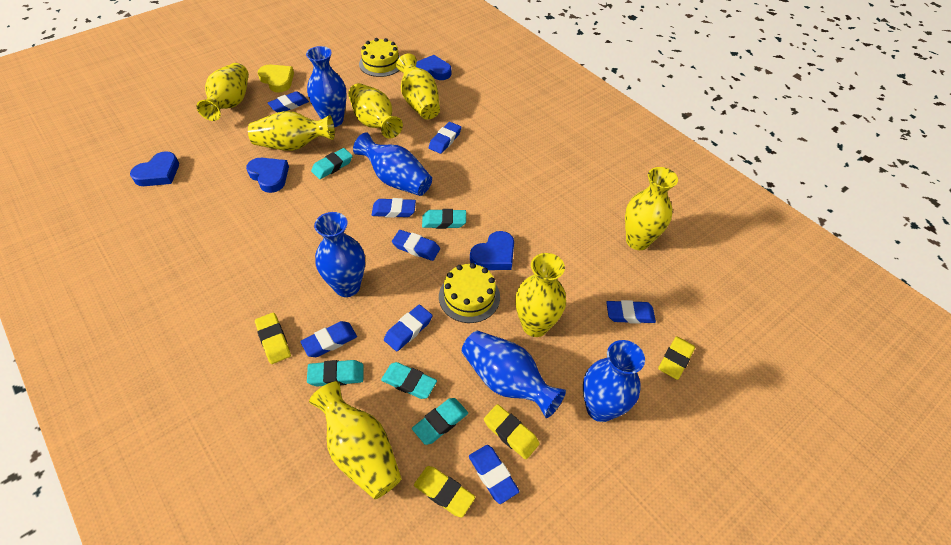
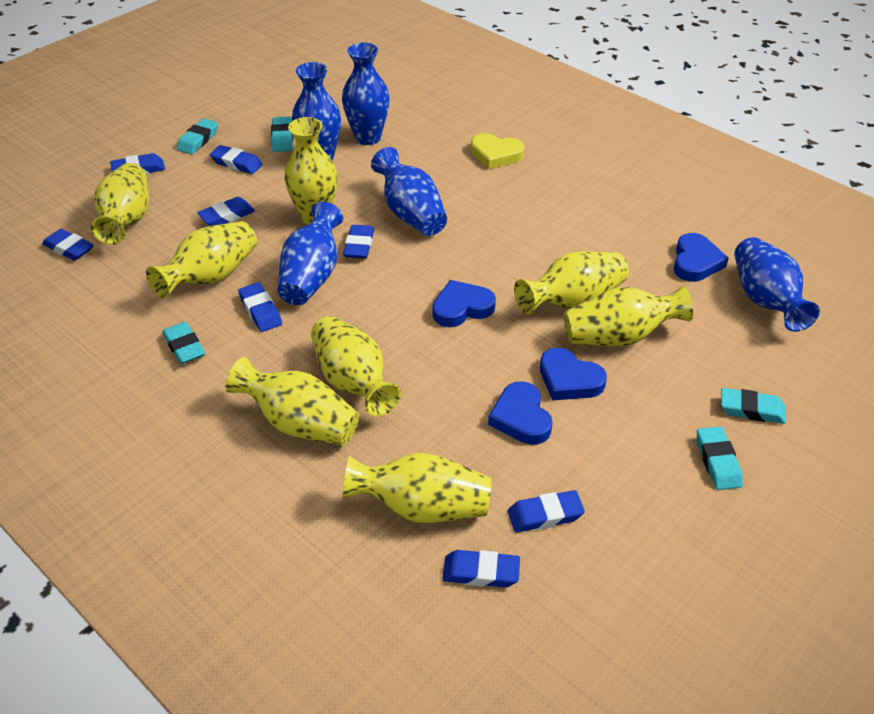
yellow cake: 2 -> 0
yellow eraser: 4 -> 0
yellow vase: 7 -> 8

